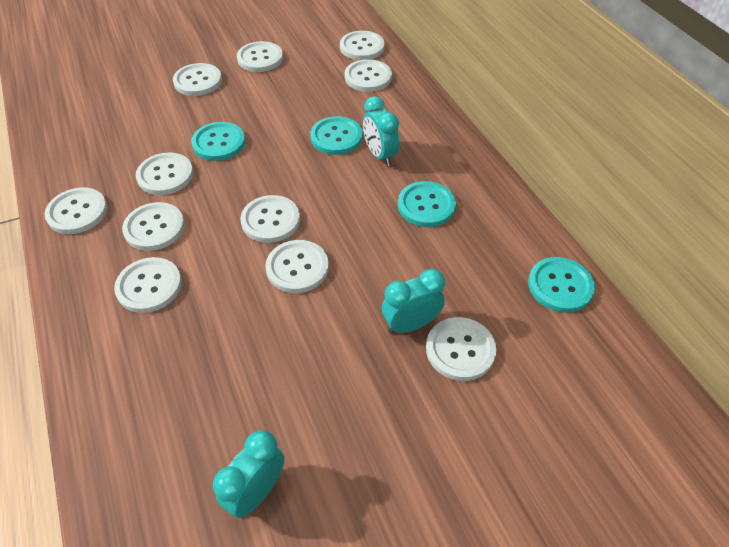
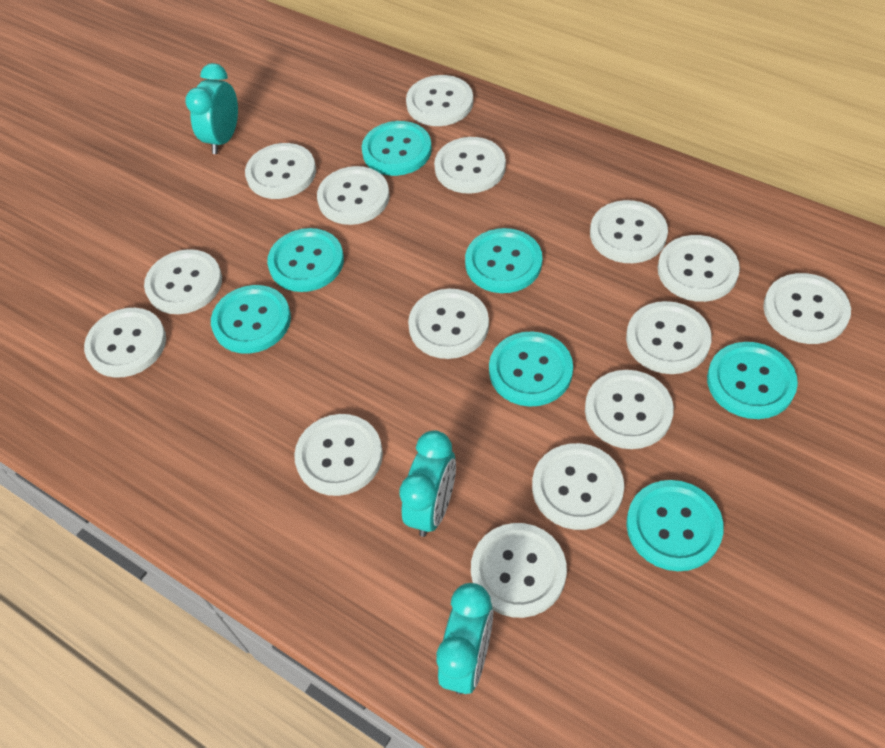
turquoise button: 4 -> 7
white button: 11 -> 15

